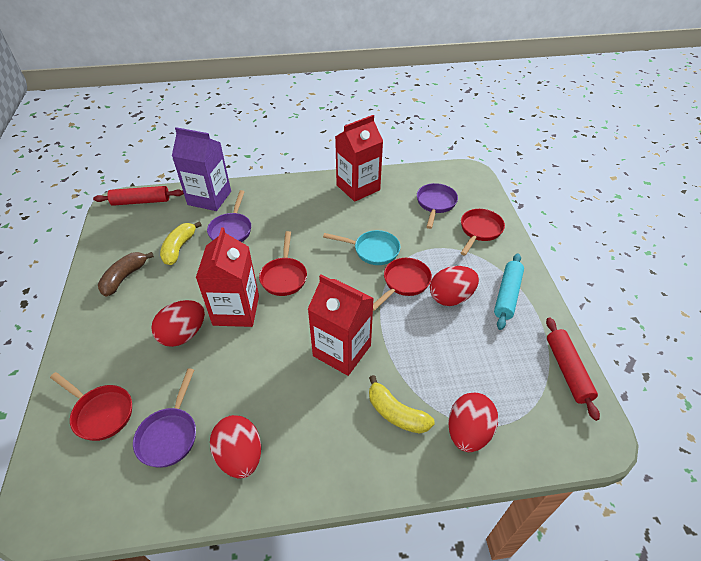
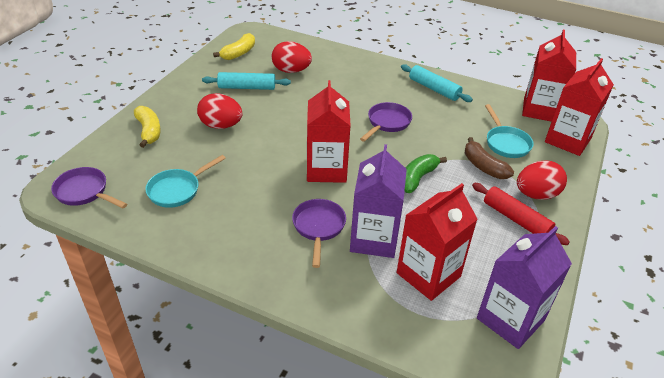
green banana: 0 -> 1
purple carton: 1 -> 2
red carton: 3 -> 4
red egg: 4 -> 3
red pan: 4 -> 0
red rolling pin: 2 -> 1
turquoise pan: 1 -> 2
turquoise rolling pin: 1 -> 2

